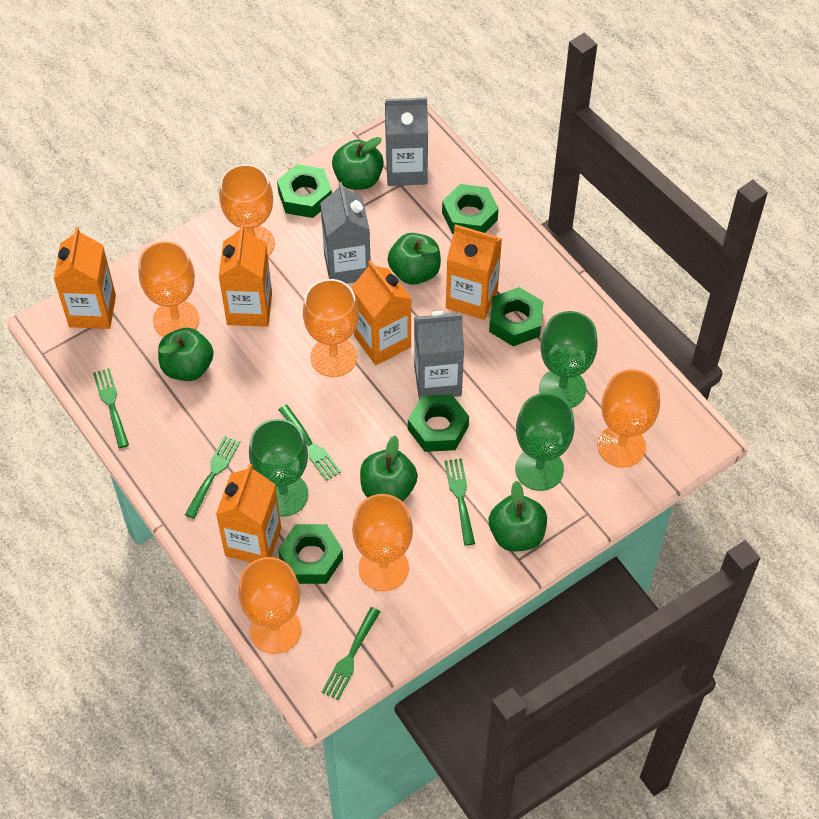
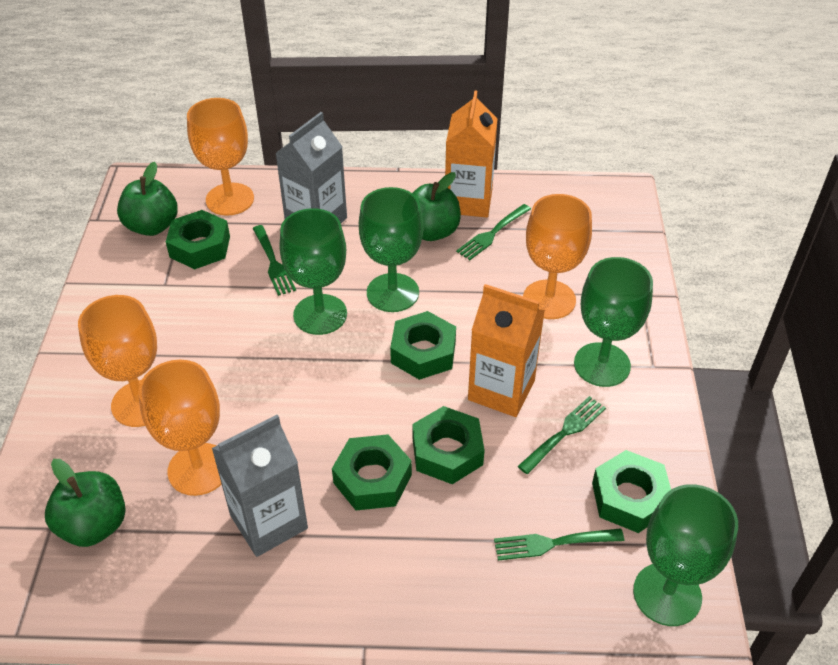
green apple: 5 -> 3
green fork: 5 -> 4
green goblet: 3 -> 4
grey carton: 3 -> 2
orange carton: 5 -> 2
orange goblet: 6 -> 4

